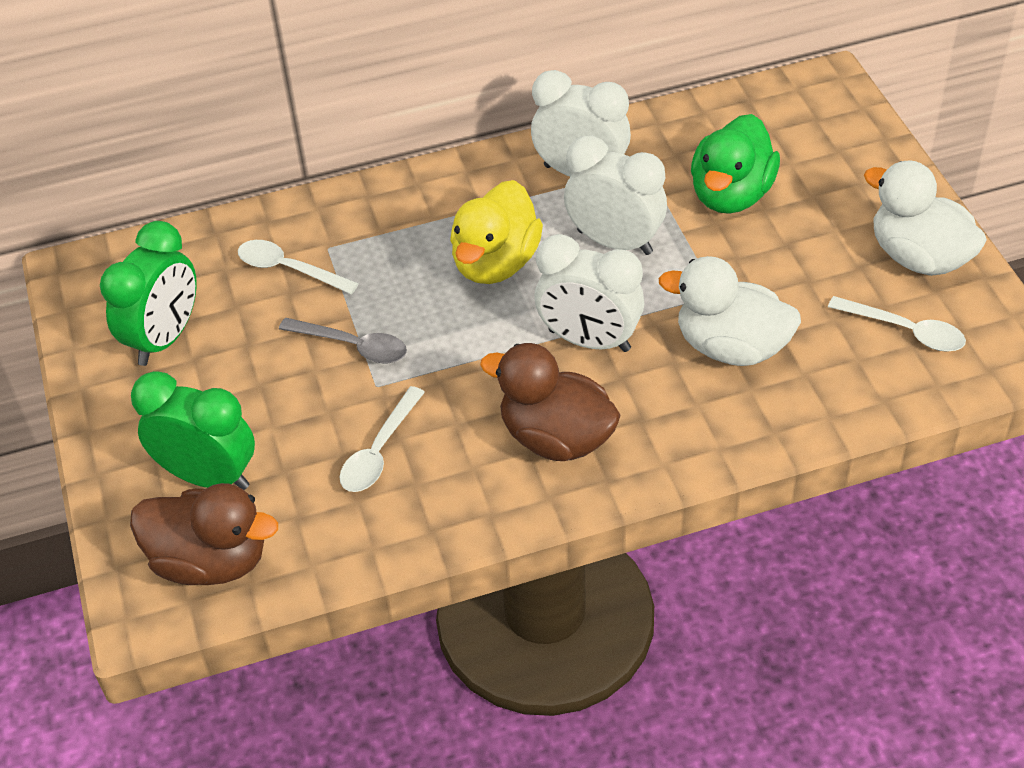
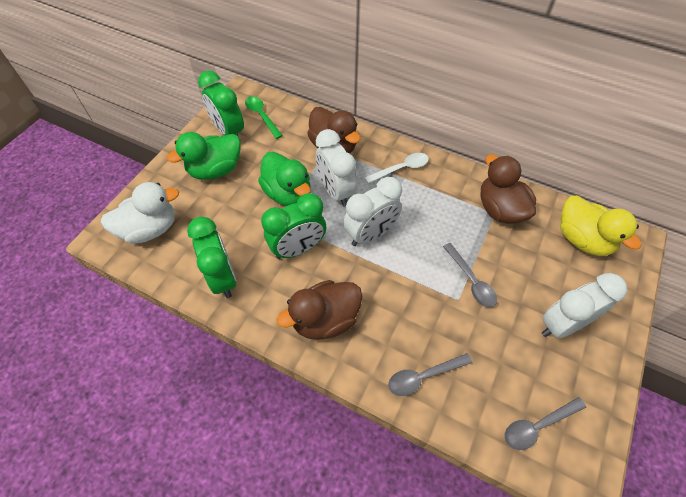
brown duck: 2 -> 3
green clock: 2 -> 3
green duck: 1 -> 2
green spoon: 0 -> 1
grey spoon: 1 -> 3
white duck: 2 -> 1
white spoon: 3 -> 1

